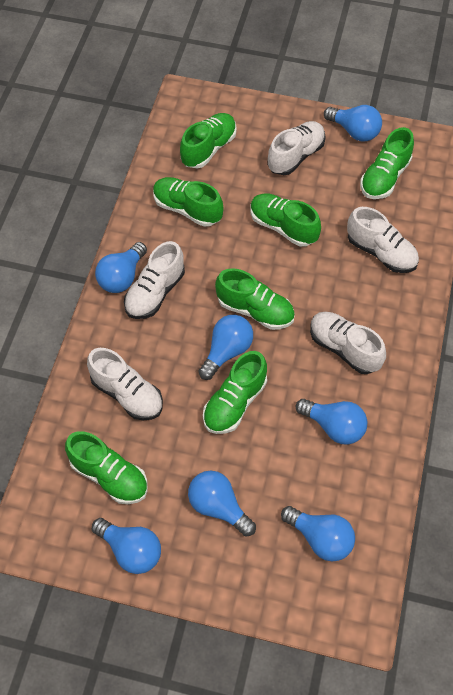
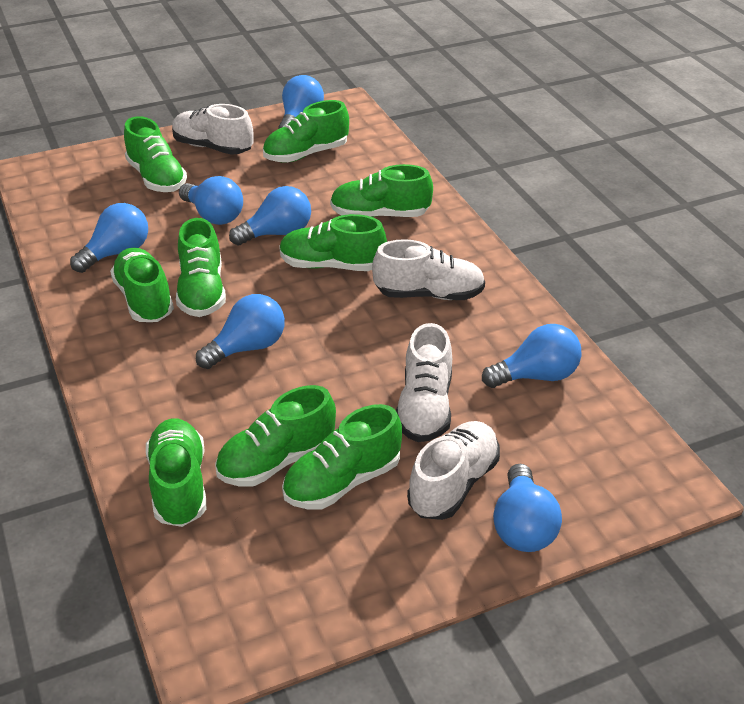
green shoe: 7 -> 9
white shoe: 5 -> 4

